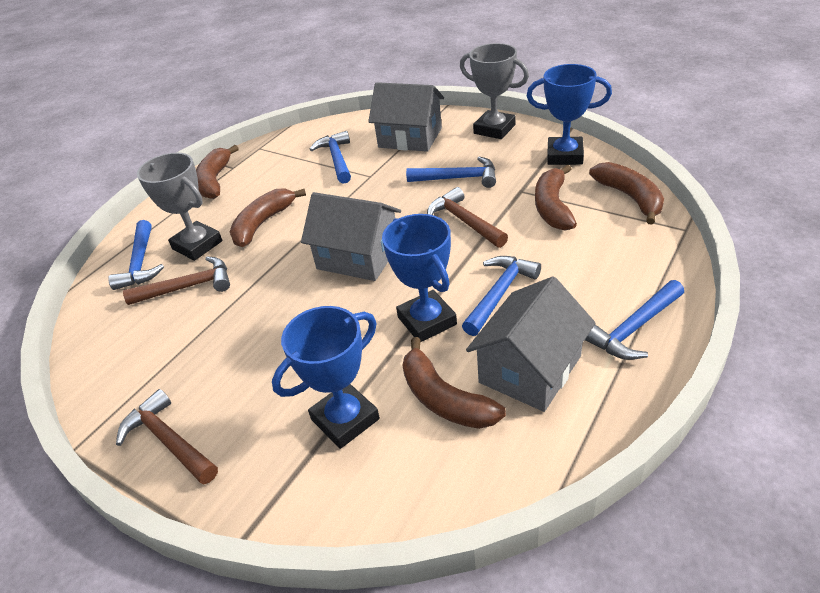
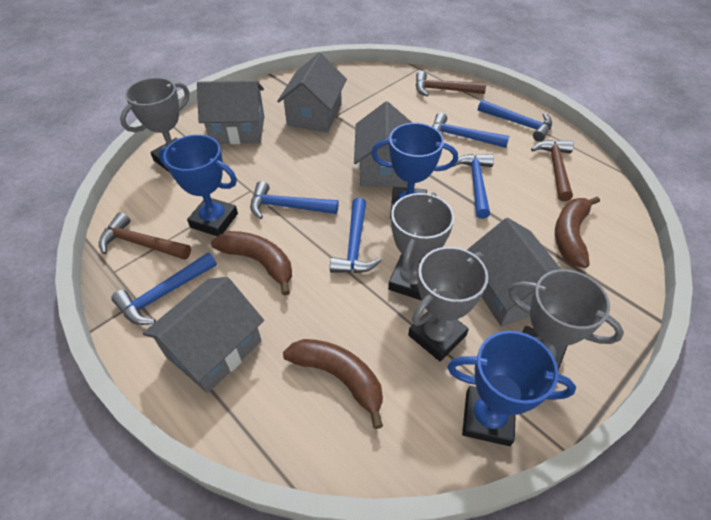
blue hammer: 5 -> 6
brown banana: 5 -> 3
grey house: 3 -> 5
grey trophy: 2 -> 4

